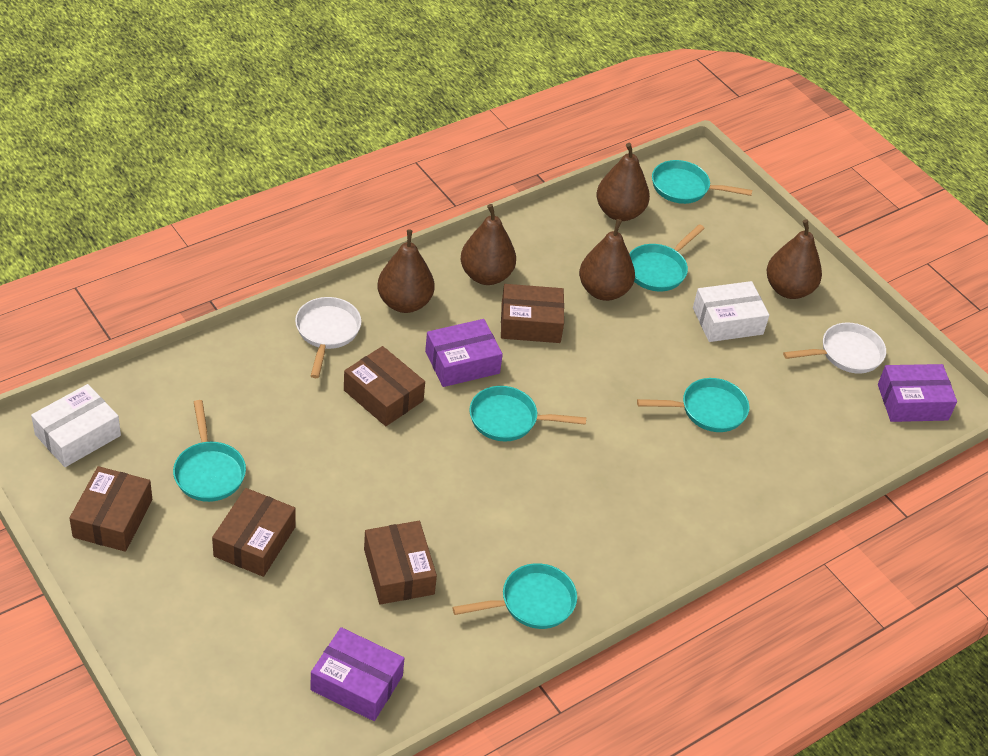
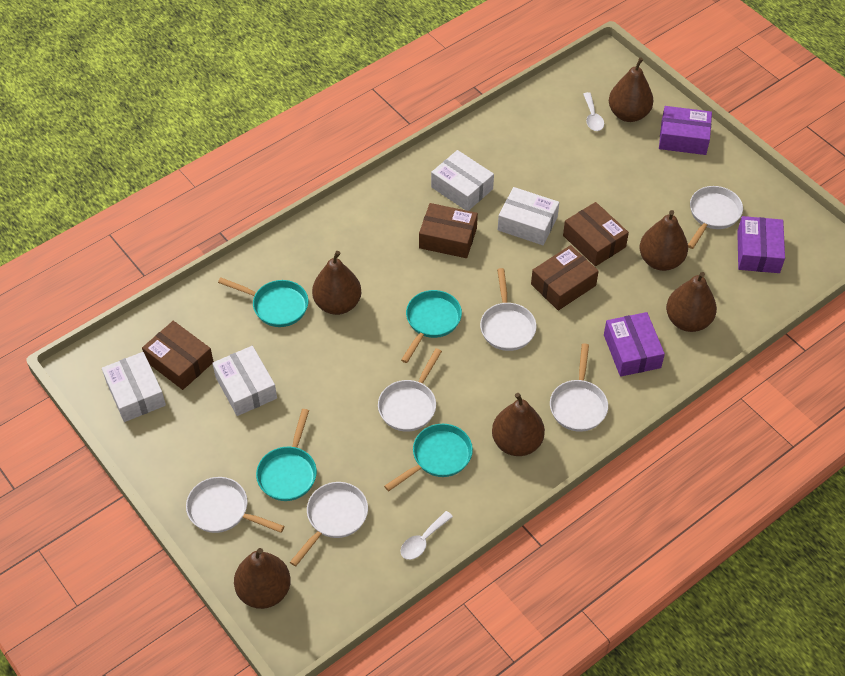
brown box: 5 -> 4
brown pear: 5 -> 6
turquoise pan: 6 -> 4
white box: 2 -> 4
white pan: 2 -> 6
white spoon: 0 -> 2

